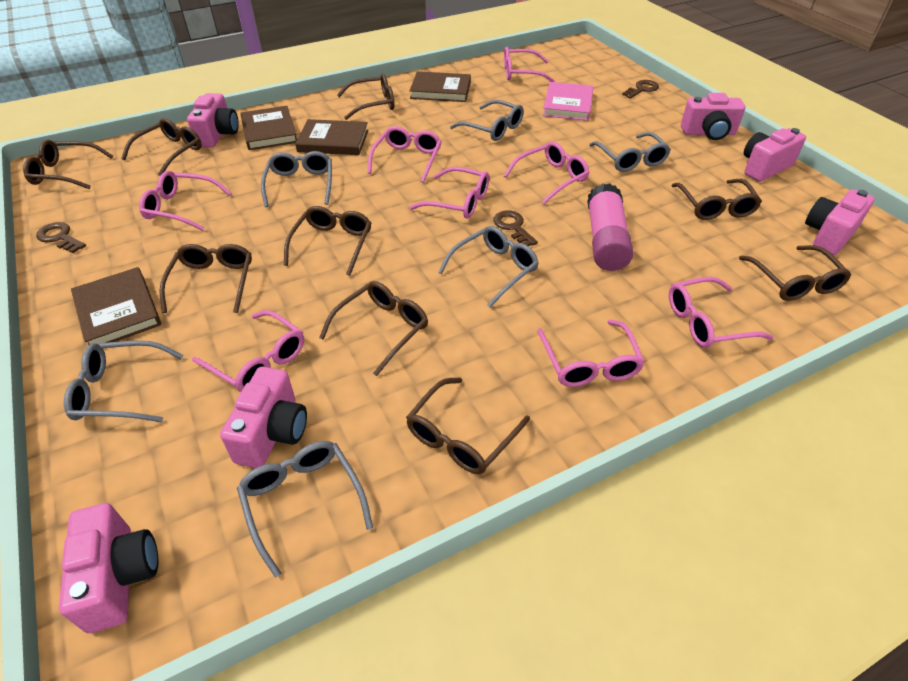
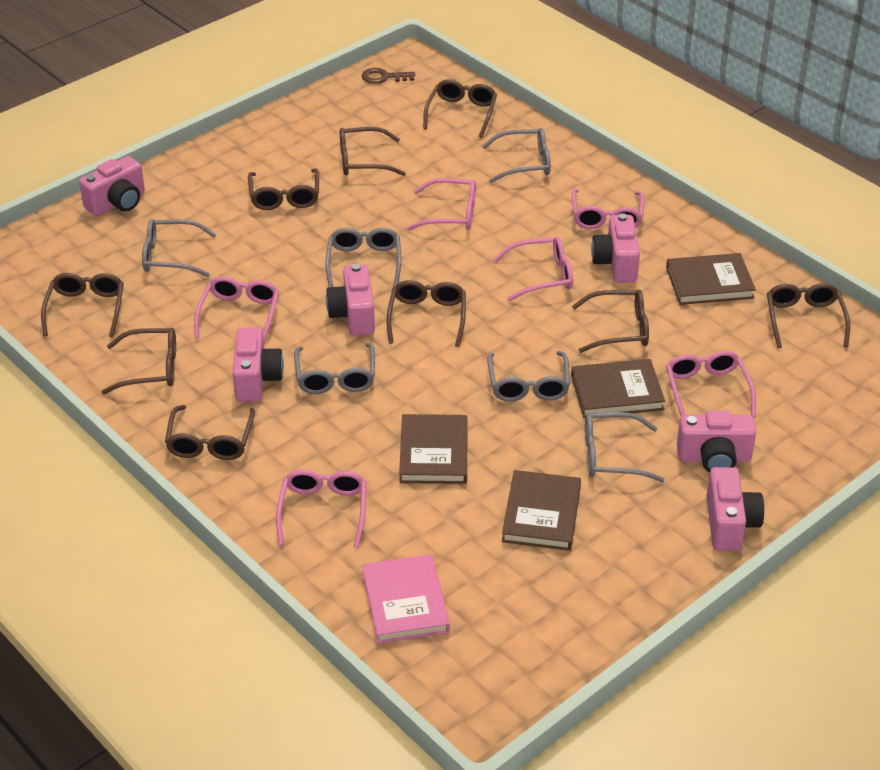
brown key: 3 -> 1
pink glasses: 8 -> 6
pink glue stick: 1 -> 0

